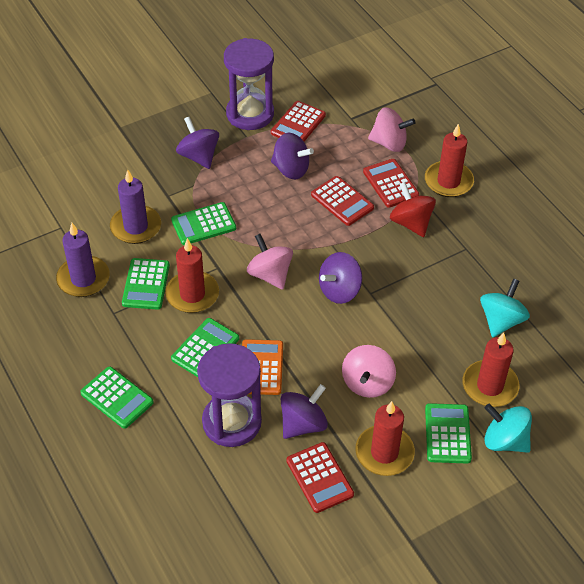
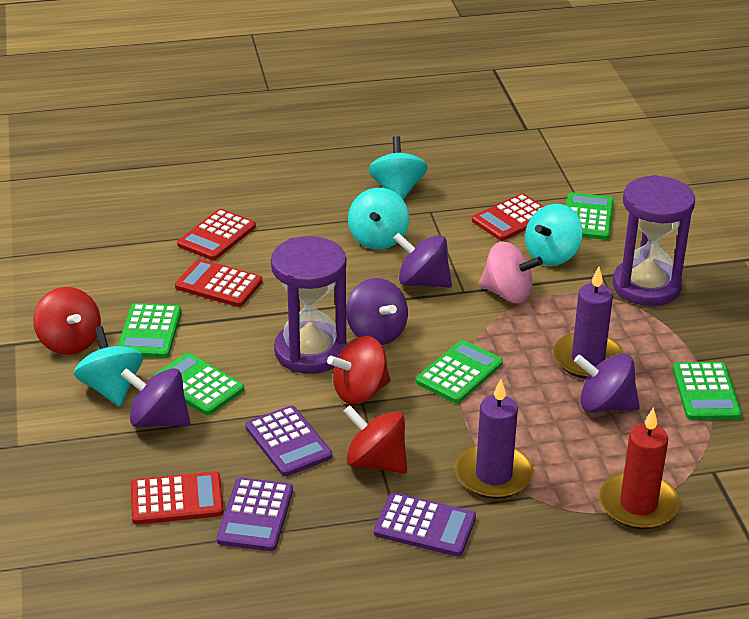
orange calculator: 1 -> 0
pink spinning top: 3 -> 1
purple calculator: 0 -> 3
red candle: 4 -> 1
red spinning top: 1 -> 3
turquoise spinning top: 2 -> 4

